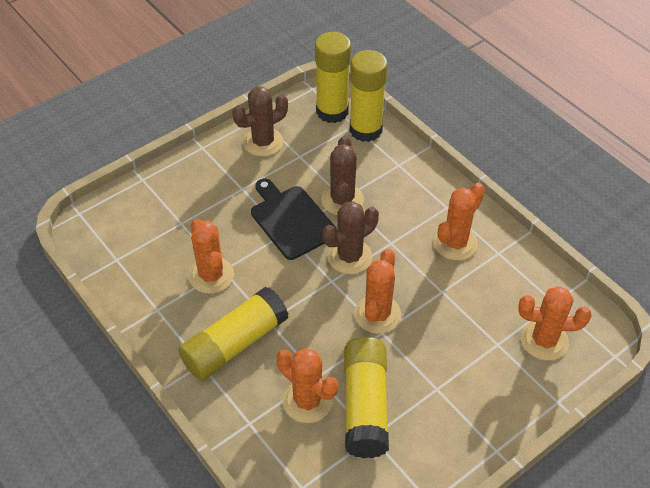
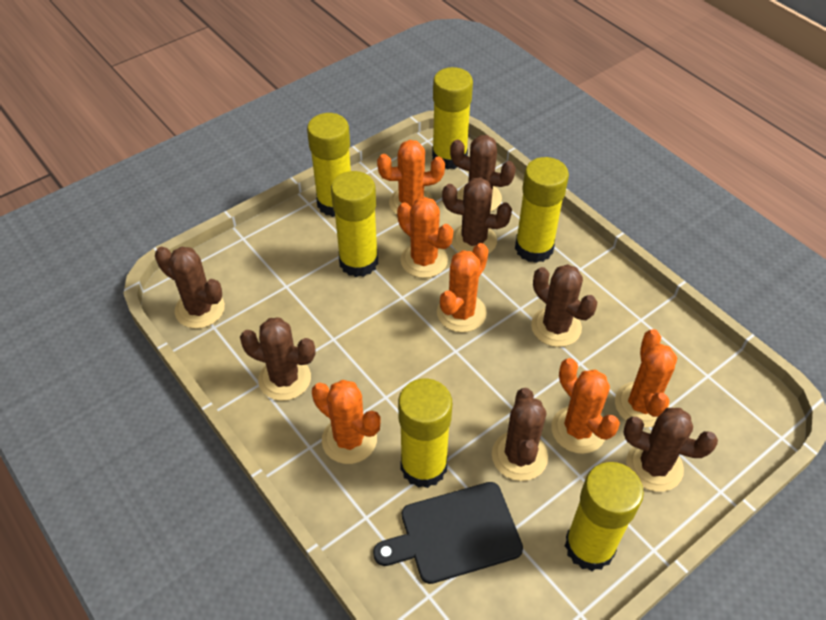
brown cactus: 3 -> 7
orange cactus: 5 -> 6
yellow glue stick: 4 -> 6

